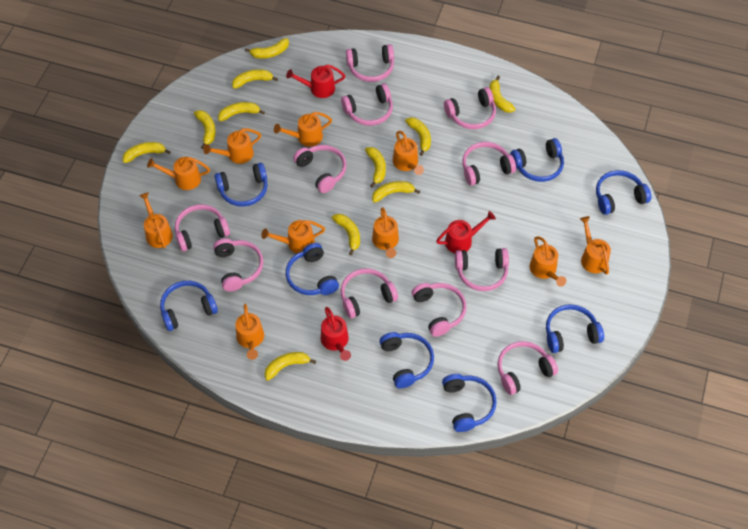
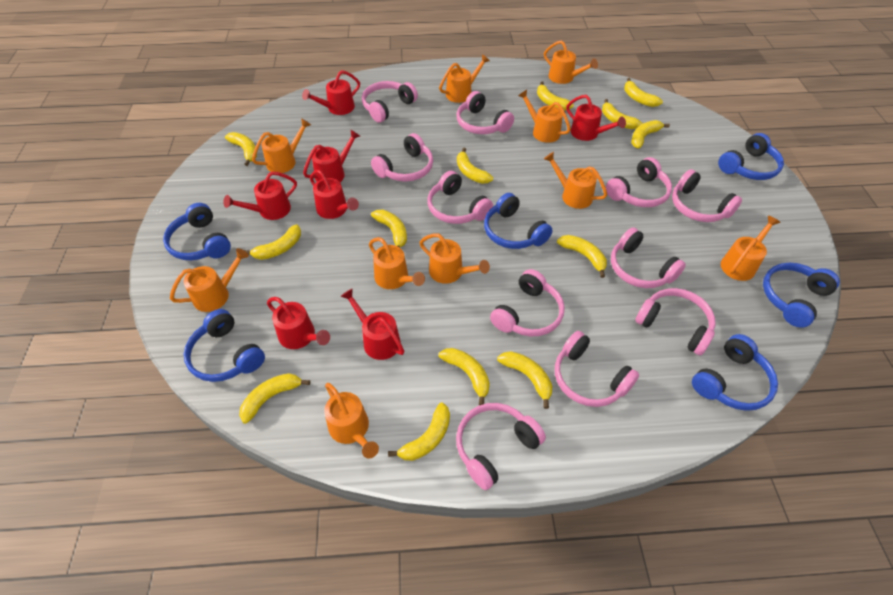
blue headphones: 8 -> 6
red watering can: 3 -> 7
yellow banana: 11 -> 13

